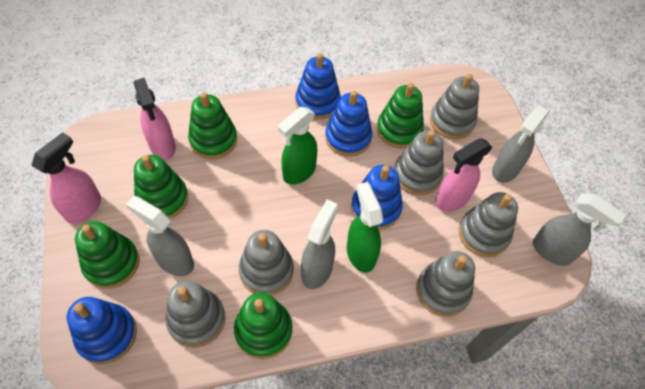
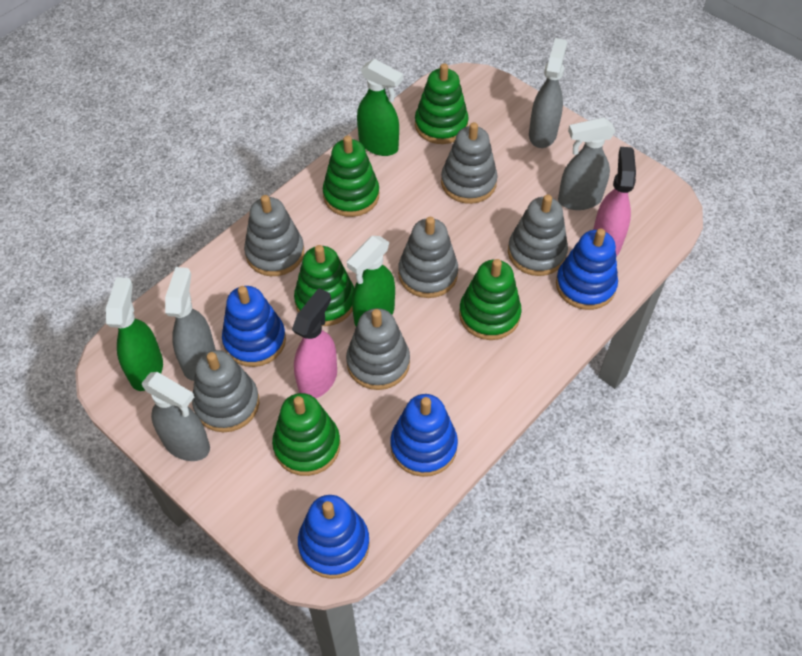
green spray bottle: 2 -> 3
pink spray bottle: 3 -> 2

